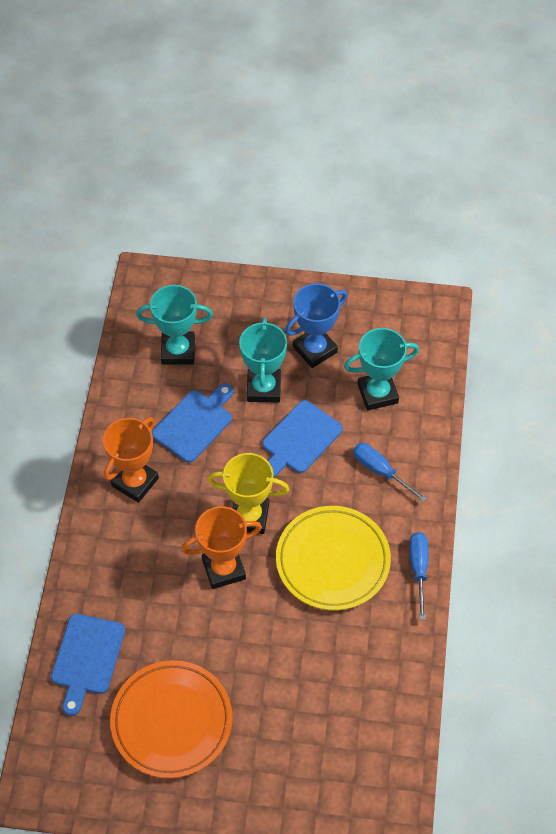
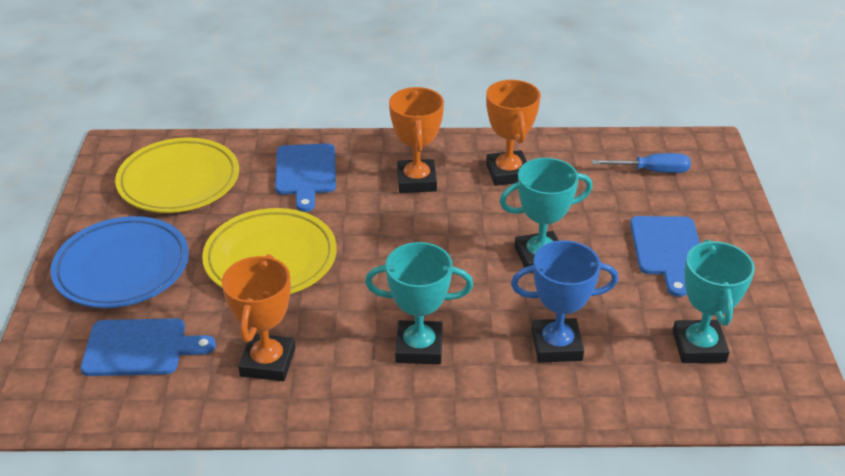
blue plate: 0 -> 1
blue screwdriver: 2 -> 1
orange plate: 1 -> 0
orange trophy: 2 -> 3
yellow plate: 1 -> 2
yellow trophy: 1 -> 0

